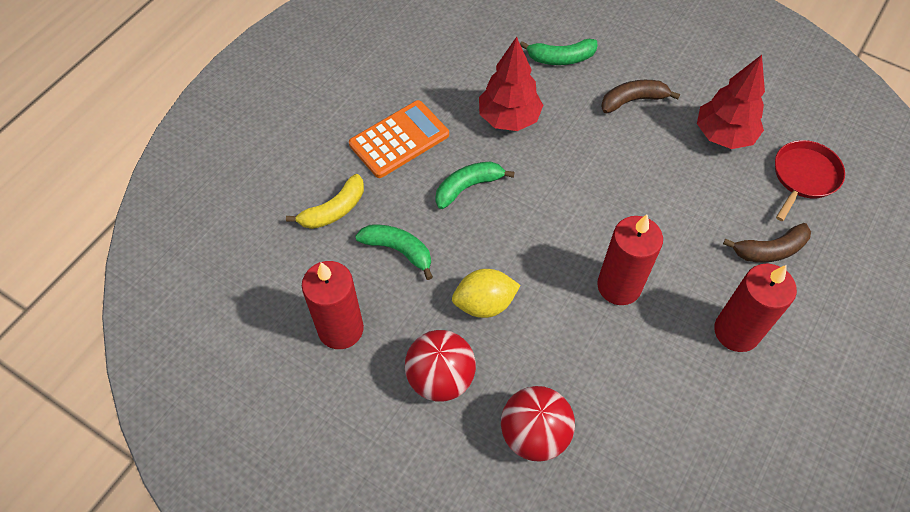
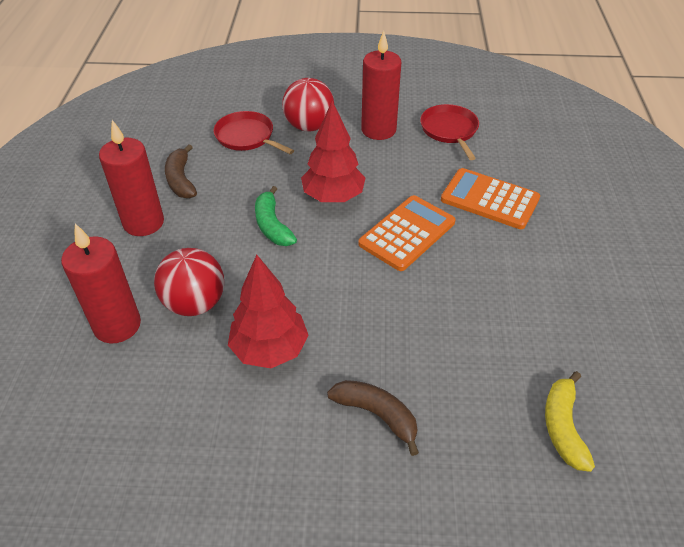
green banana: 3 -> 1
orange calculator: 1 -> 2
red pan: 1 -> 2
yellow lemon: 1 -> 0

